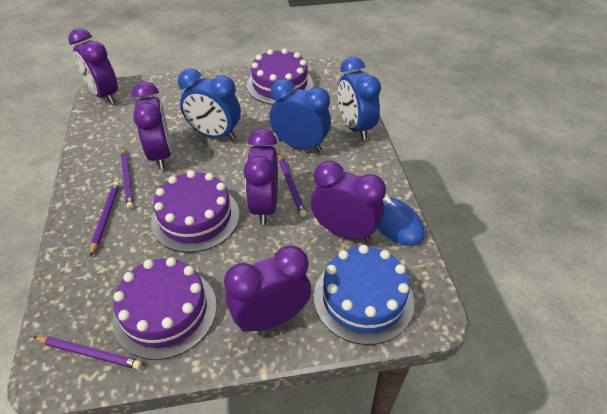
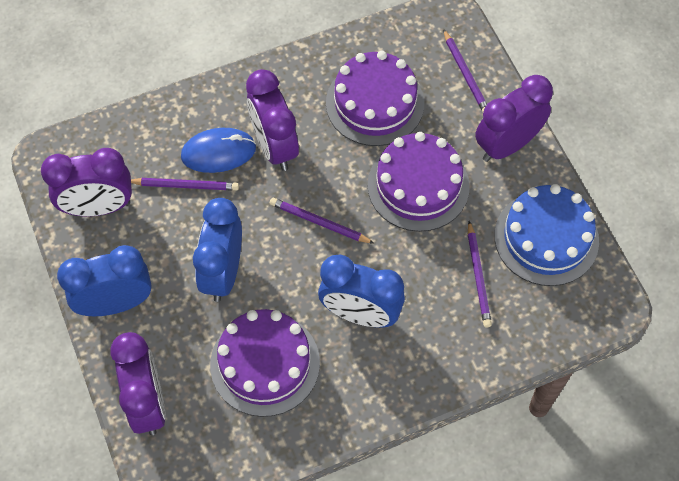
purple clock: 5 -> 4

